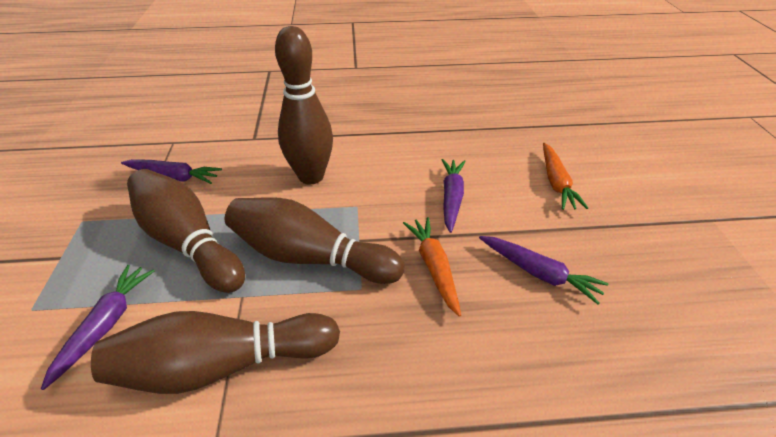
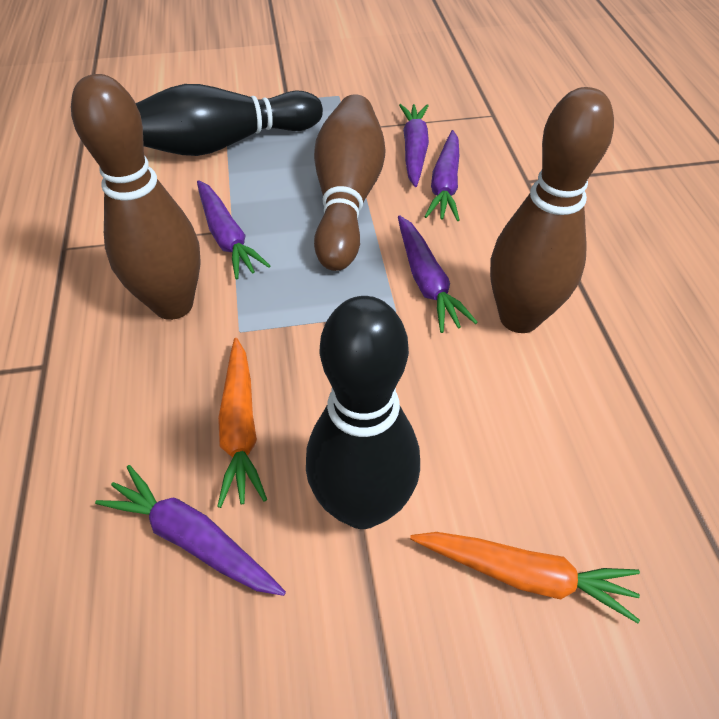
black bowling pin: 0 -> 2
brown bowling pin: 4 -> 3
purple carrot: 4 -> 5

